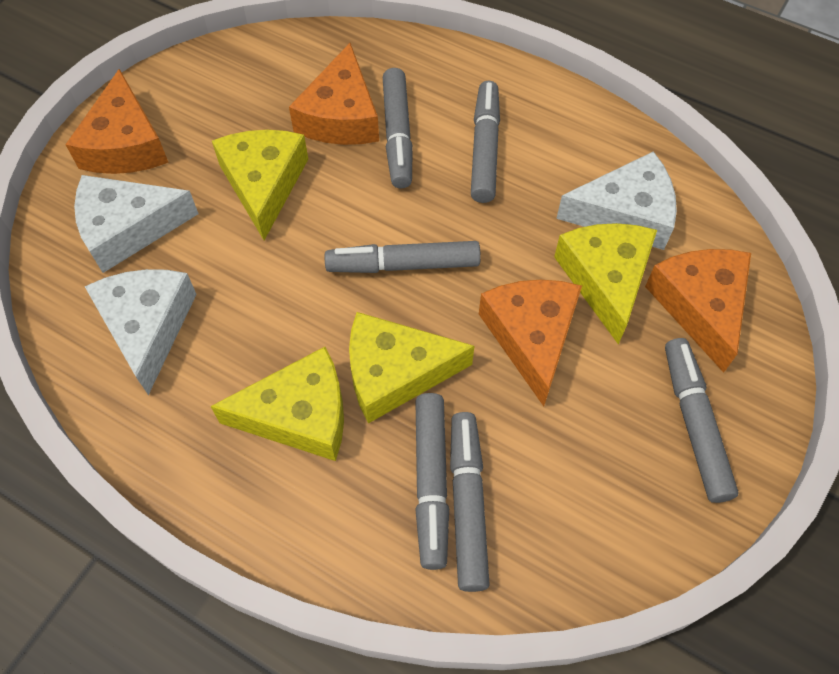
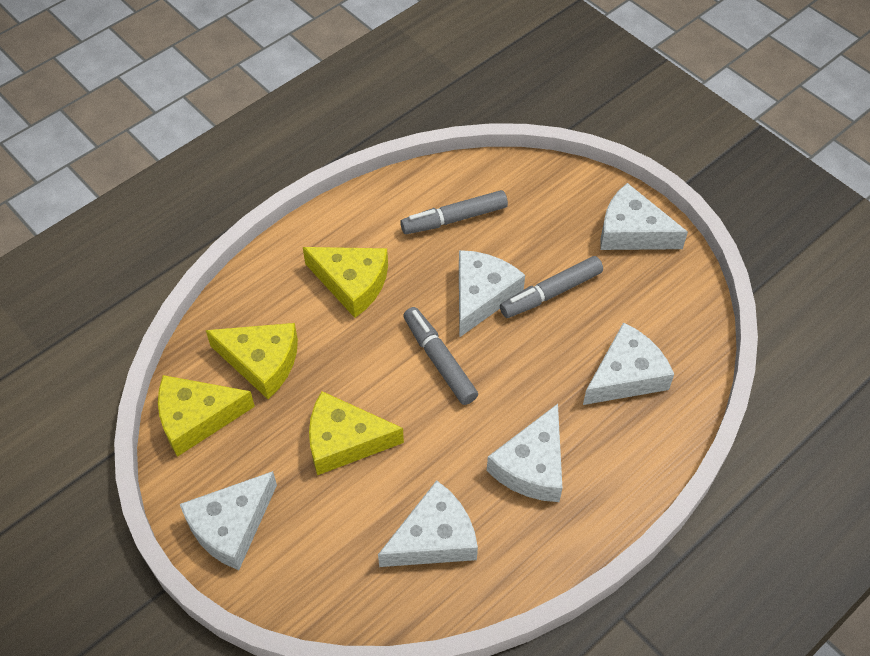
grey marker: 6 -> 3
orange cheese: 4 -> 0
white cheese: 3 -> 6

